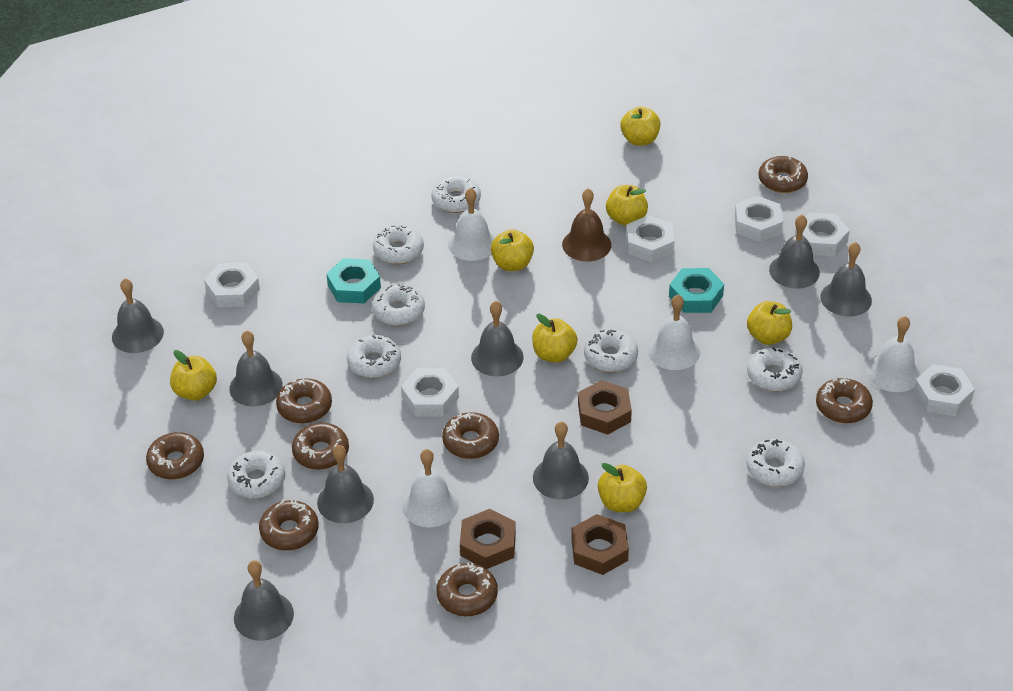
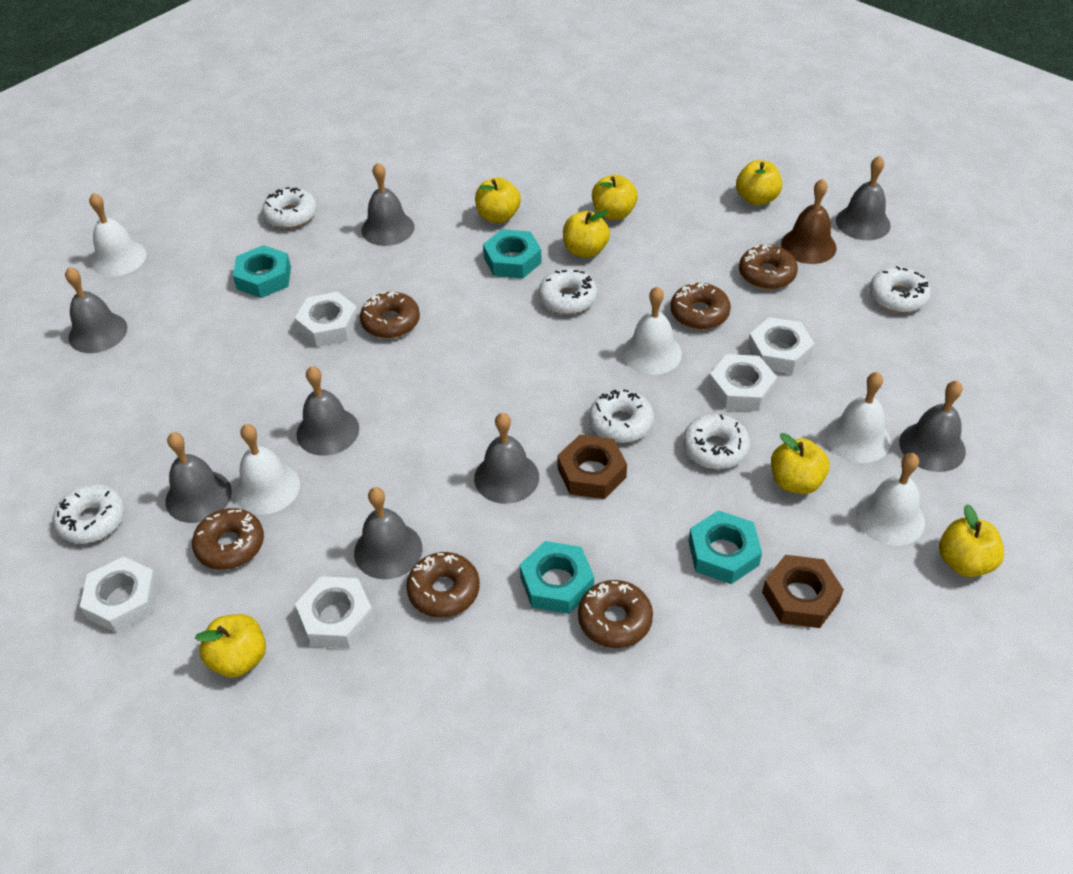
brown donut: 8 -> 6
brown nut: 3 -> 2
turquoise nut: 2 -> 4
white bell: 4 -> 5
white donut: 8 -> 6
white nut: 6 -> 5

